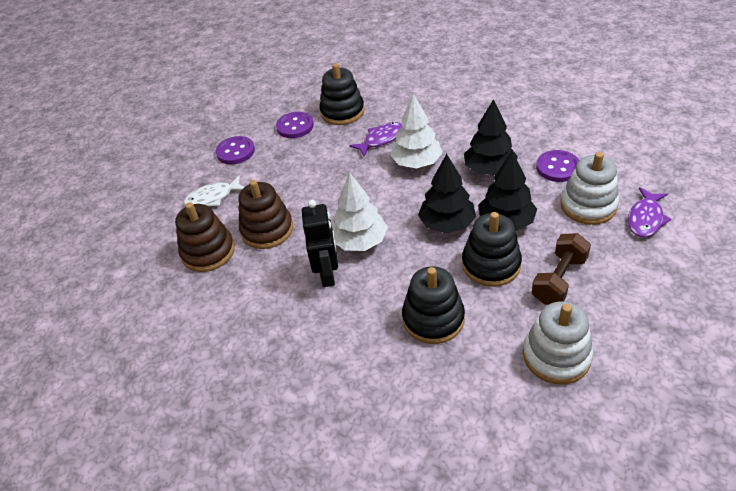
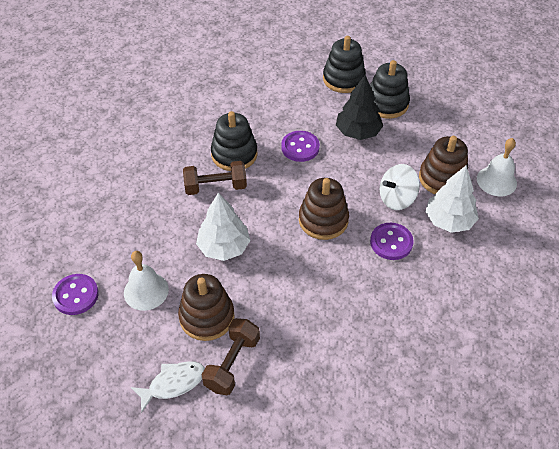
black robot: 1 -> 0
black tree: 3 -> 1
brown dumbbell: 1 -> 2
brown stacking toy: 2 -> 3
purple fish: 2 -> 0
white bell: 0 -> 2
white spinning top: 0 -> 1
white stacking toy: 2 -> 0

